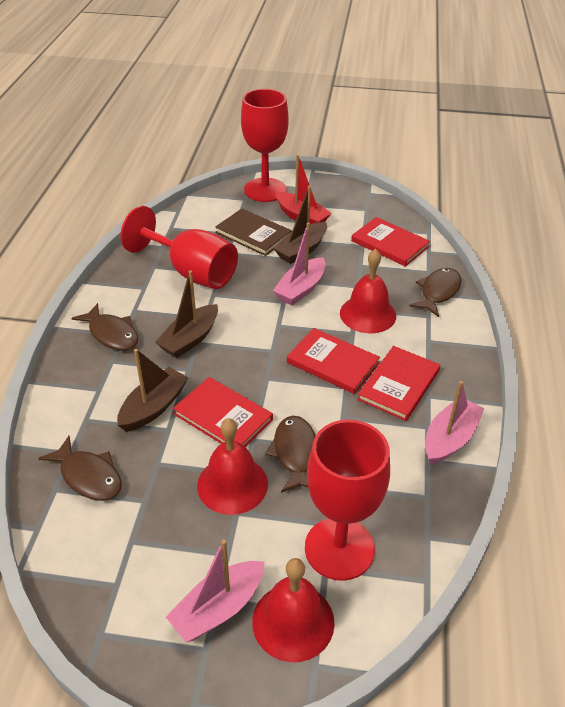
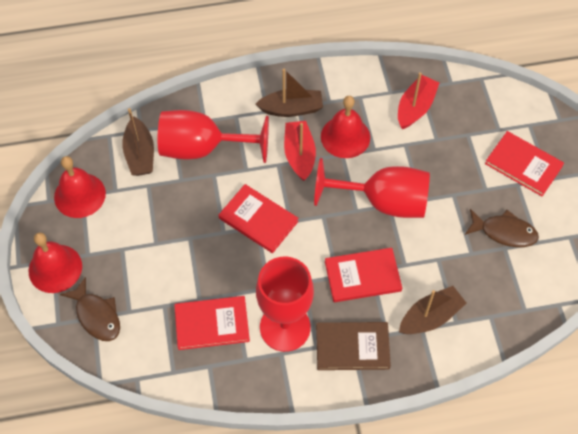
brown fish: 4 -> 2
pink boat: 3 -> 0
red boat: 1 -> 2

